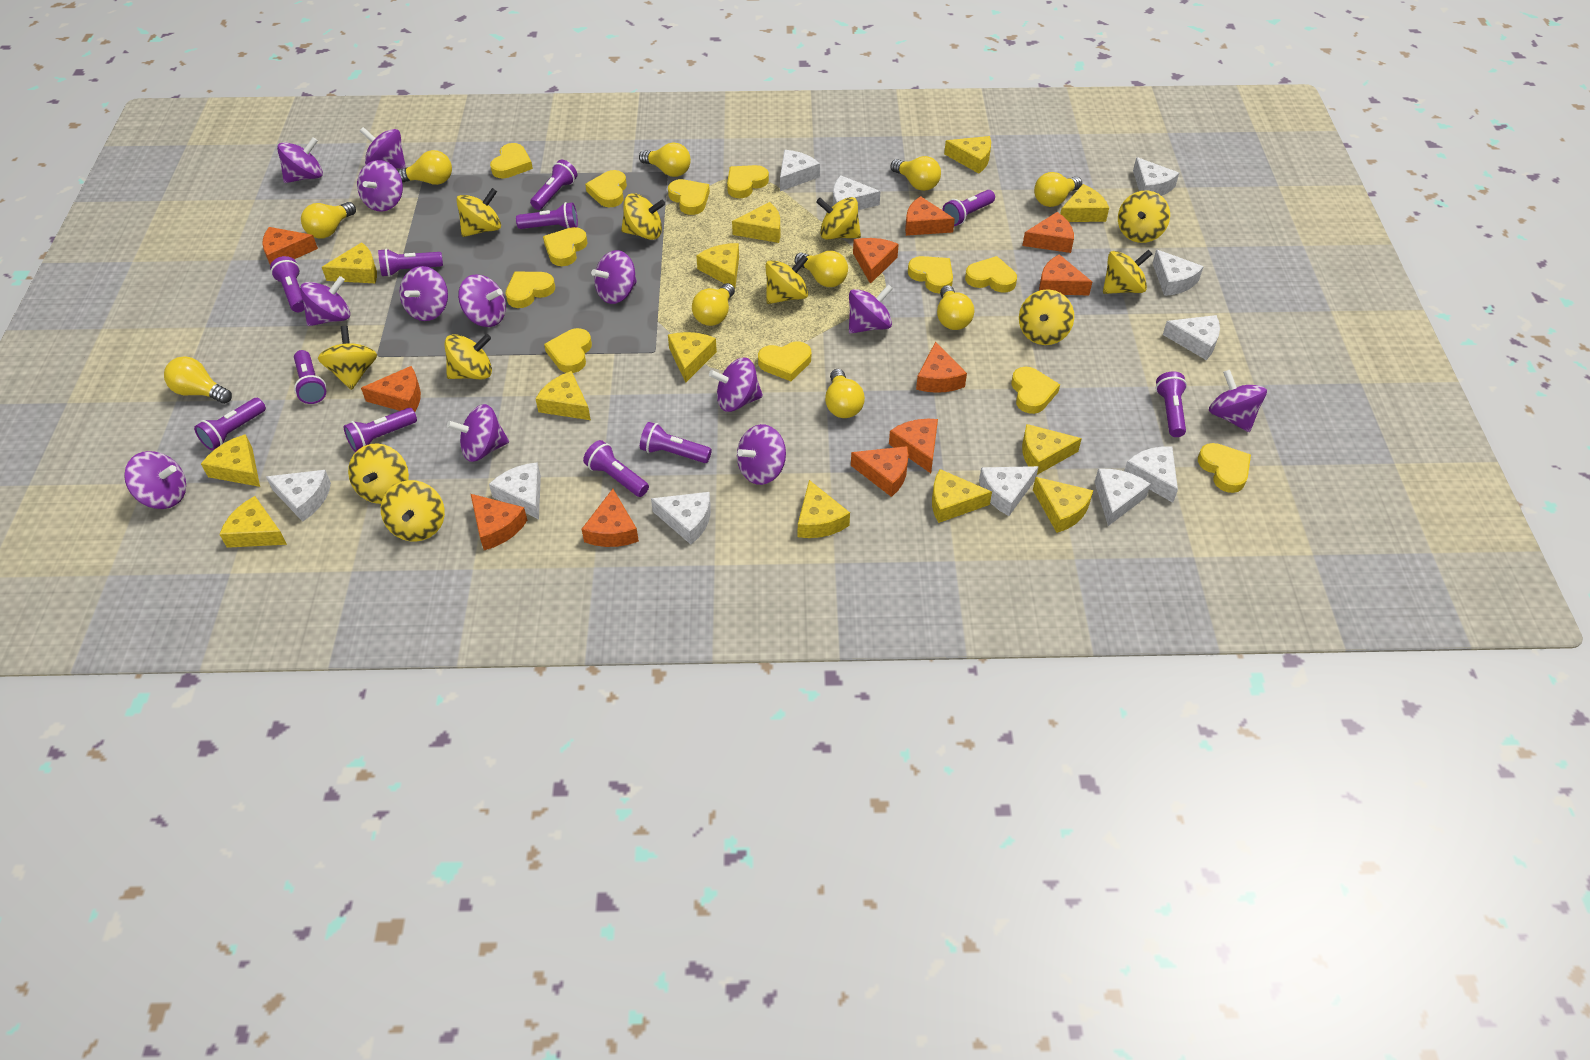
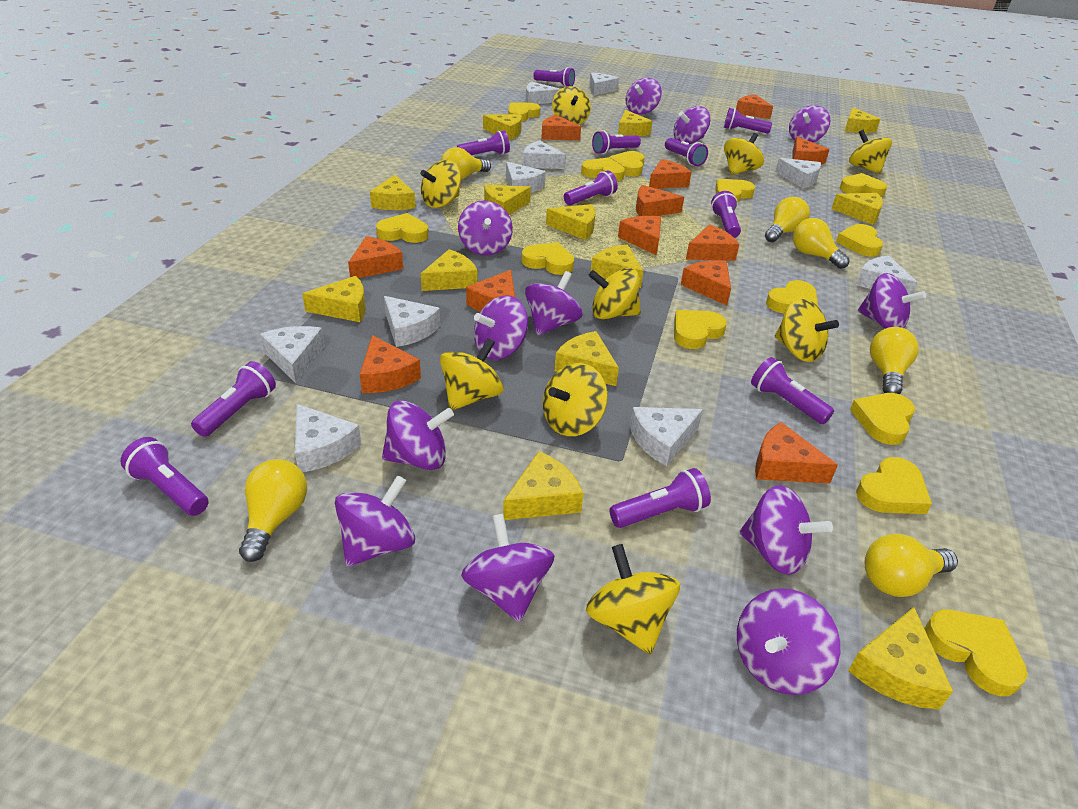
orange cheese: 11 -> 12
purple spinning top: 13 -> 12
white cheese: 11 -> 10
yellow heart: 12 -> 13
yellow light bulb: 10 -> 6
yellow spinning top: 11 -> 9

